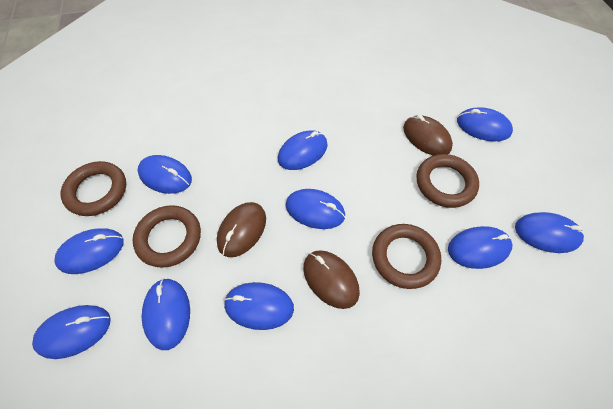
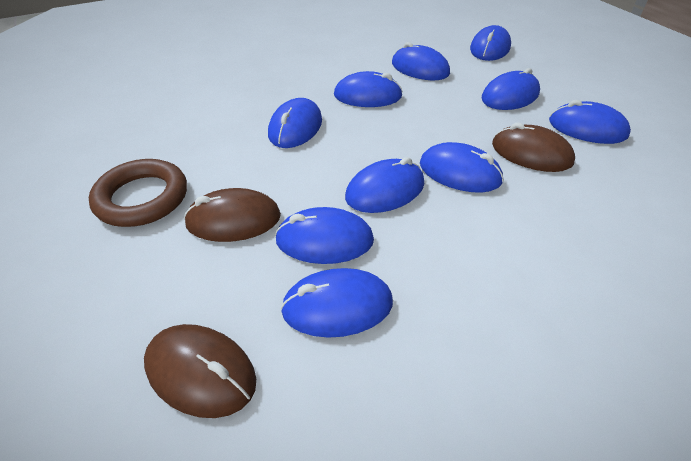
brown ring: 4 -> 1

